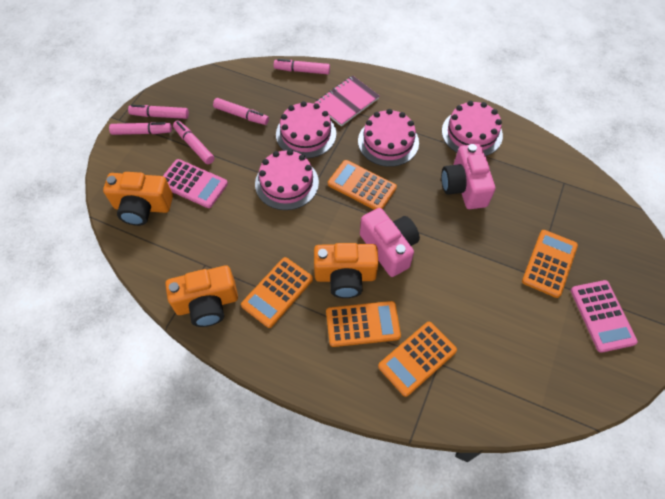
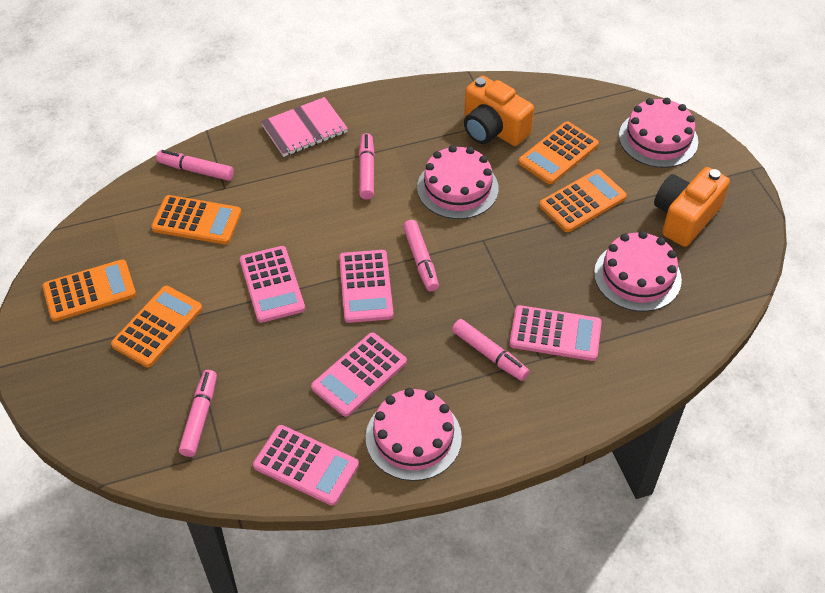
orange camera: 3 -> 2
pink calculator: 2 -> 5
pink camera: 2 -> 0

